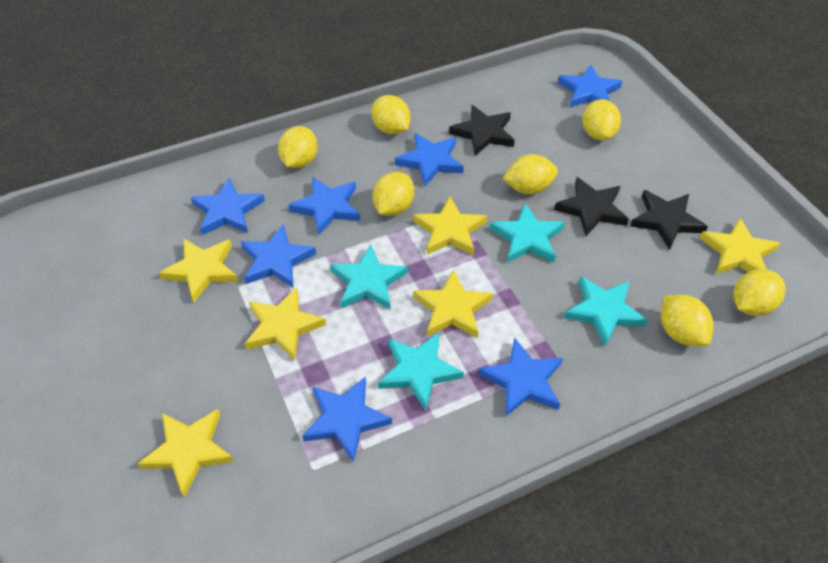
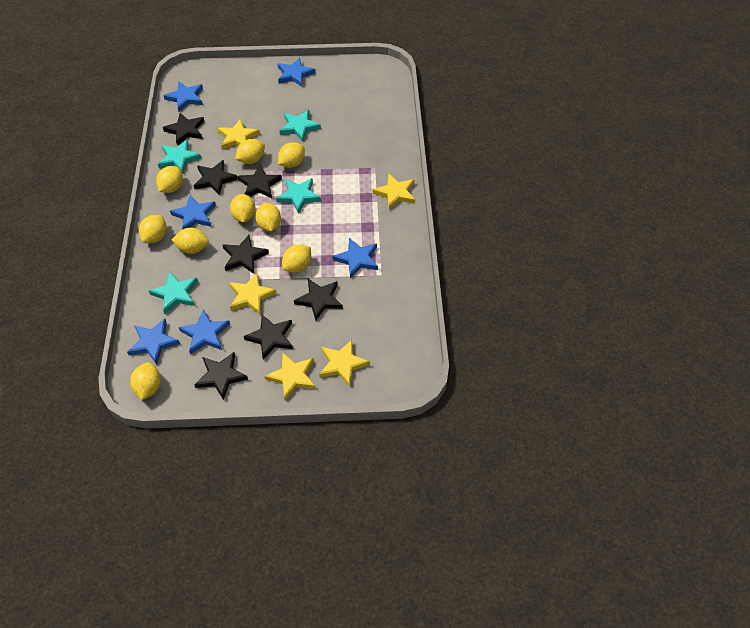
black star: 3 -> 7
blue star: 7 -> 6
yellow lemon: 7 -> 9
yellow star: 6 -> 5

